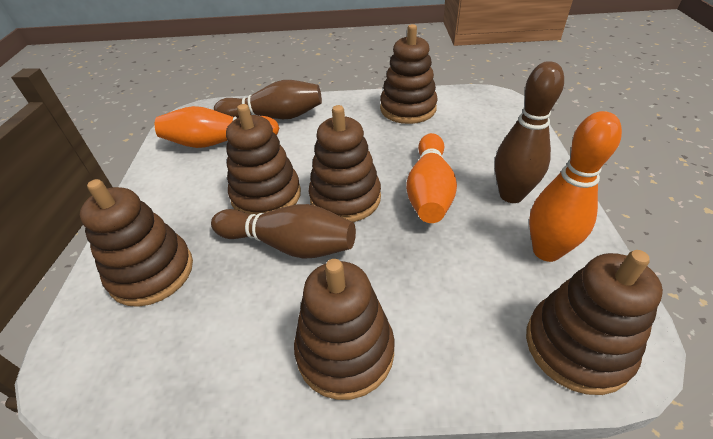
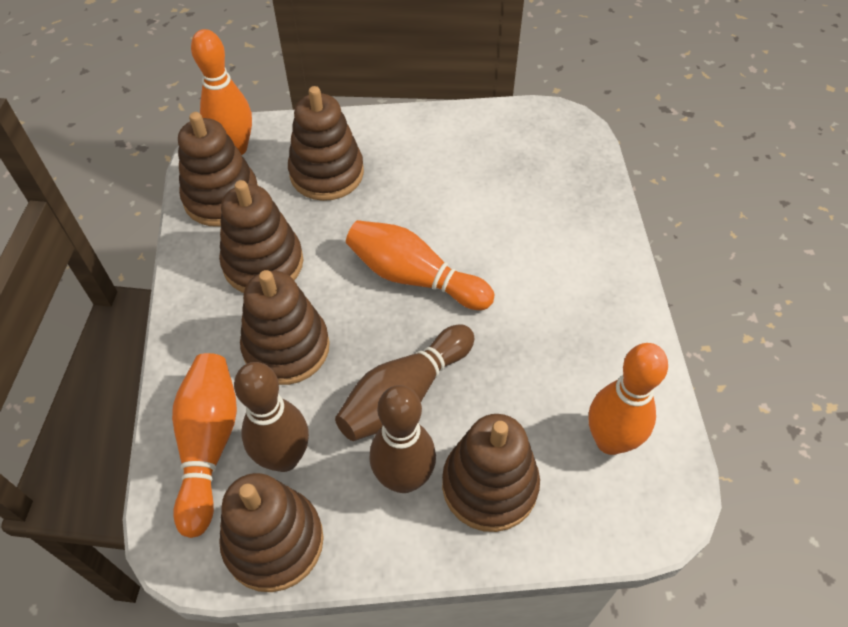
orange bowling pin: 3 -> 4

